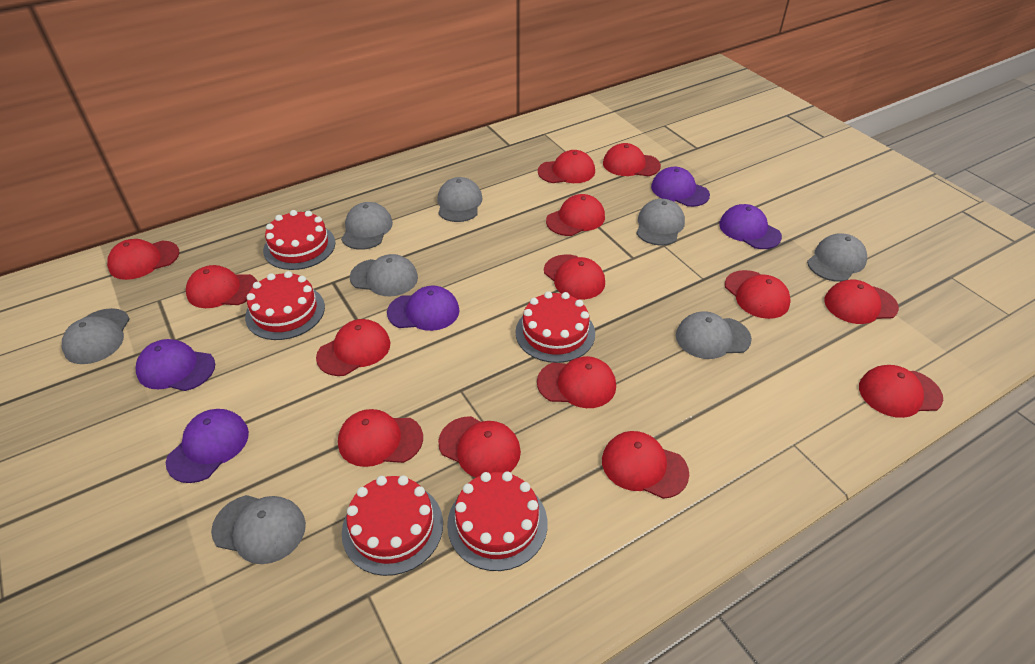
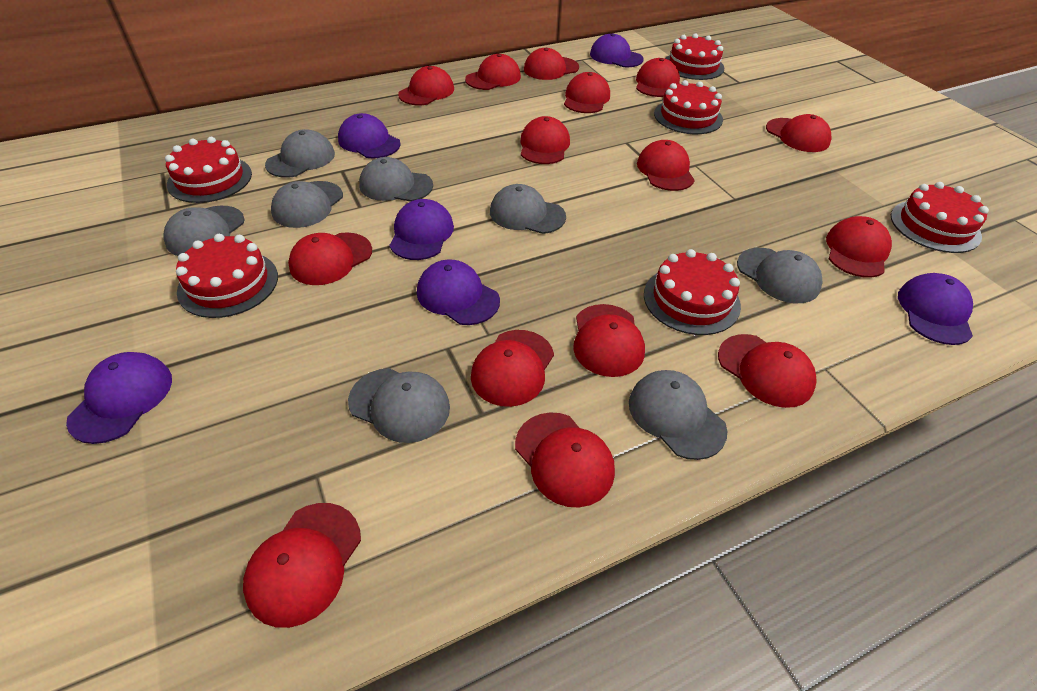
purple cap: 5 -> 6
red cake: 5 -> 6
red cap: 14 -> 15

